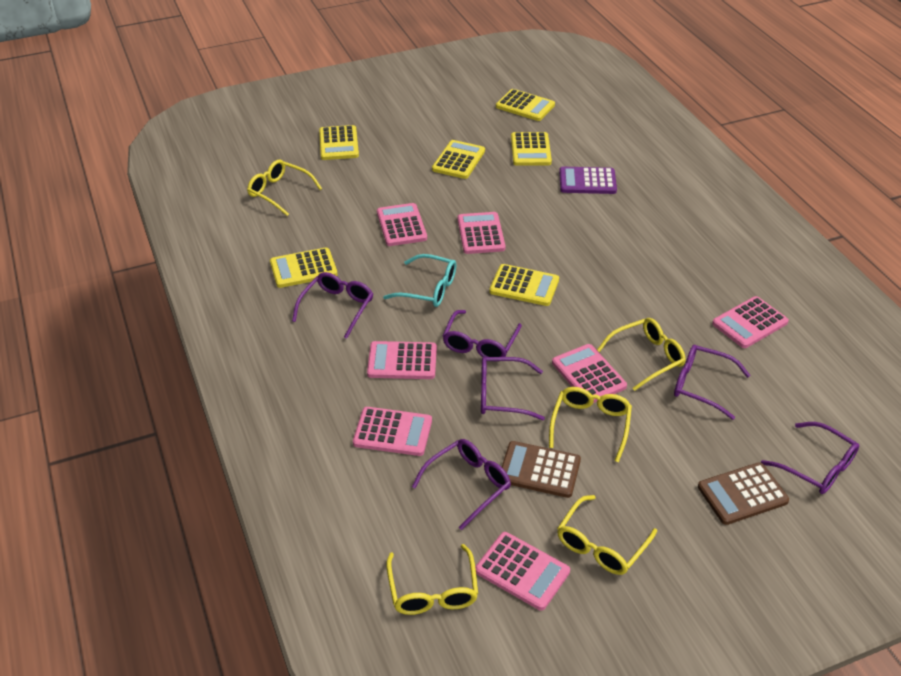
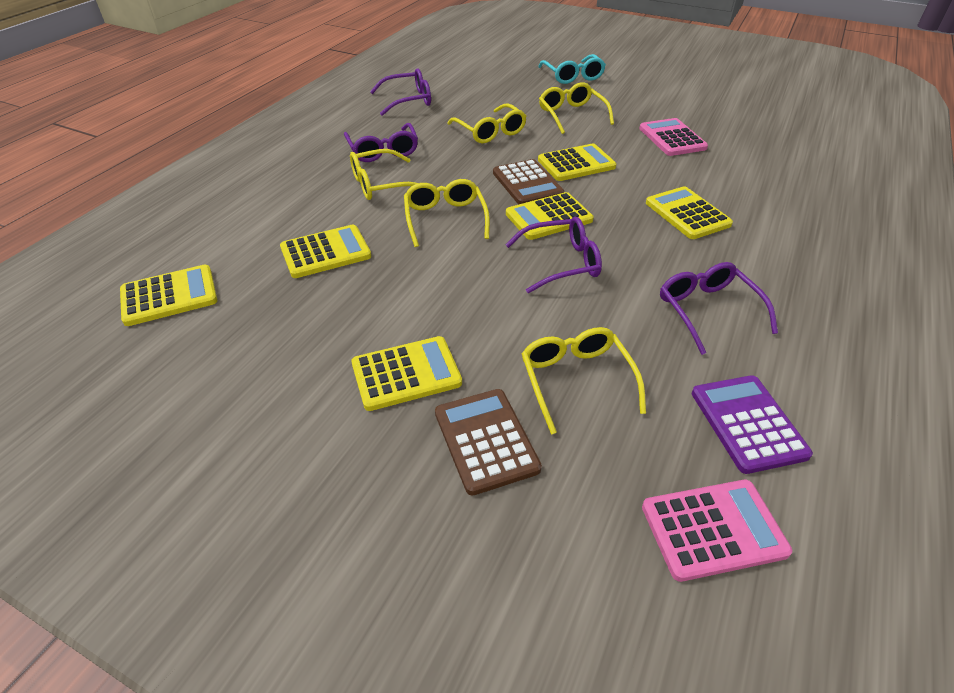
pink calculator: 7 -> 2
purple glasses: 6 -> 4

